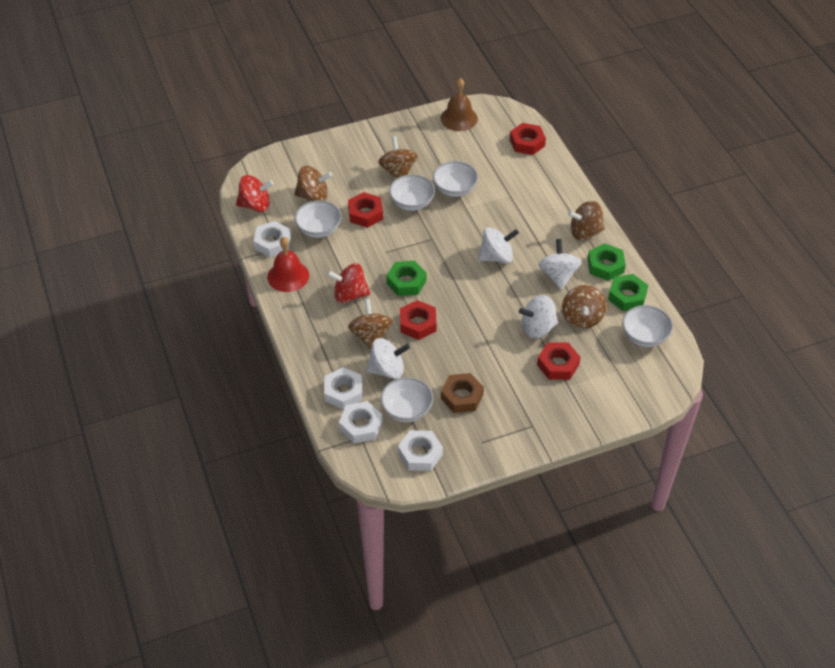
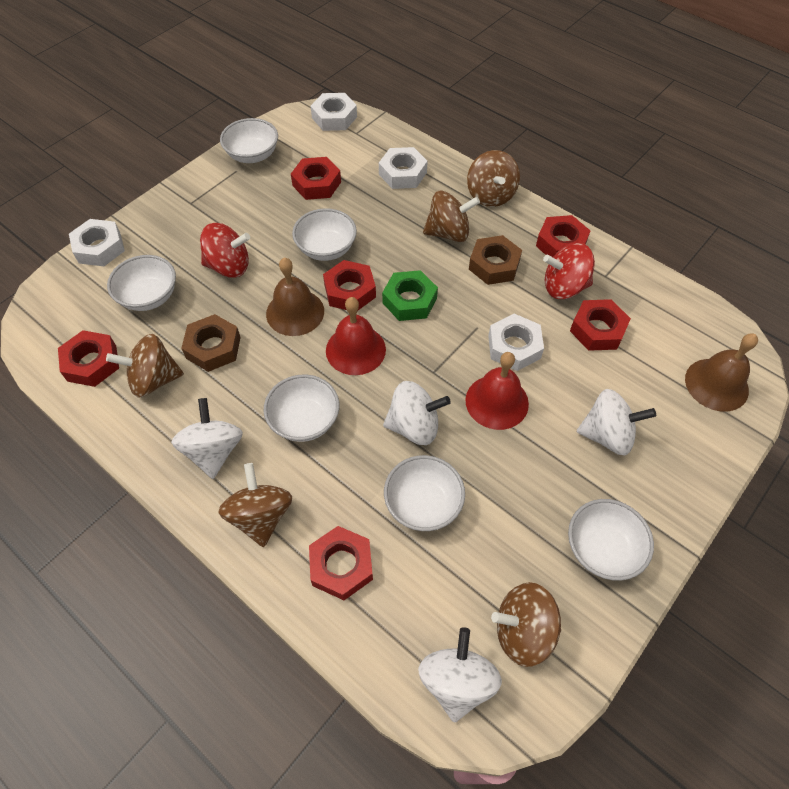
brown bell: 1 -> 2
brown nut: 1 -> 2
green nut: 3 -> 1
red bell: 1 -> 2
red nut: 4 -> 6
white bowl: 5 -> 6

